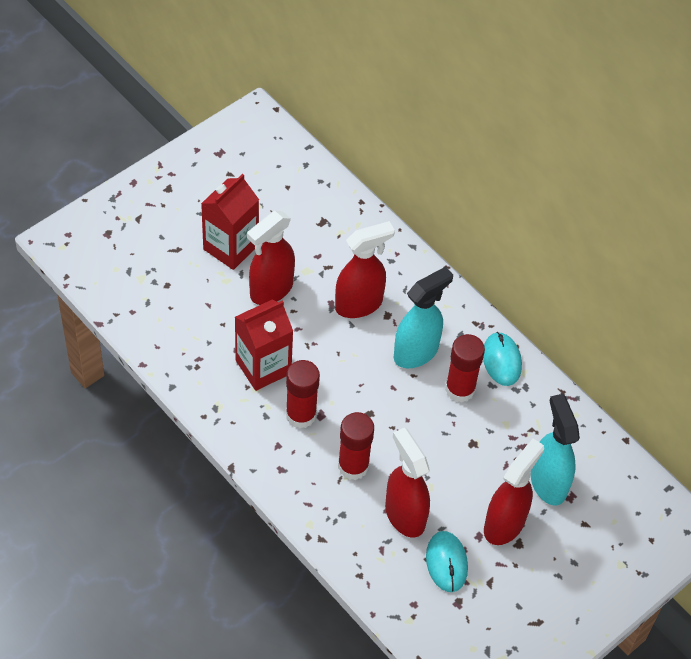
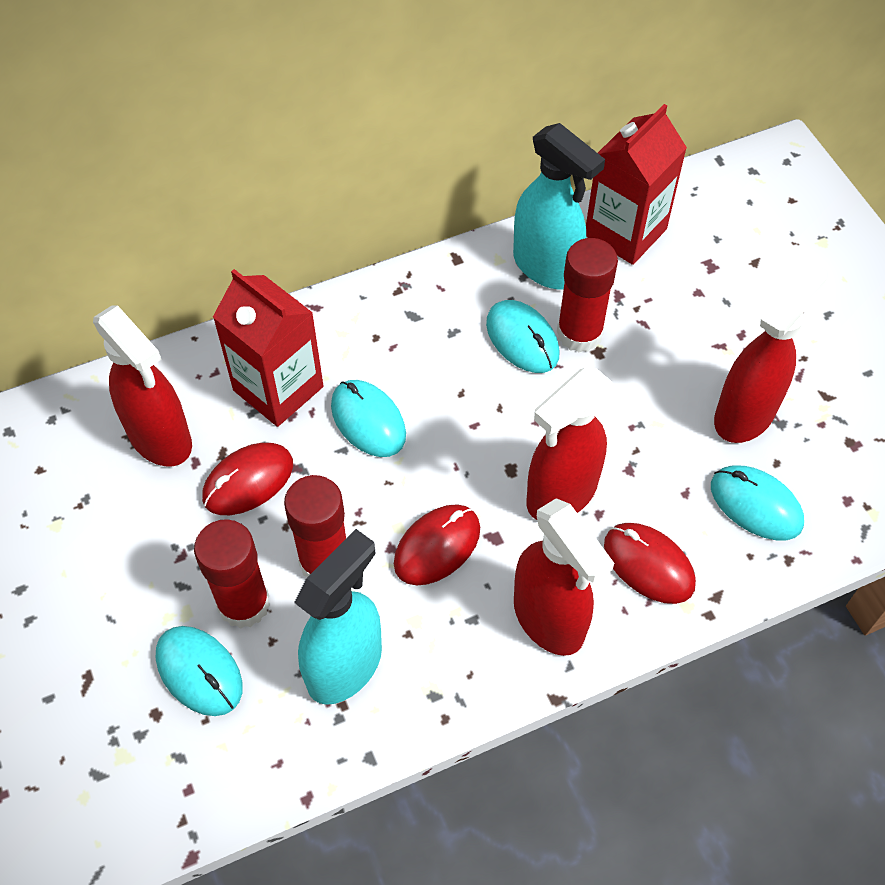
red mouse: 0 -> 3
turquoise mouse: 2 -> 4

